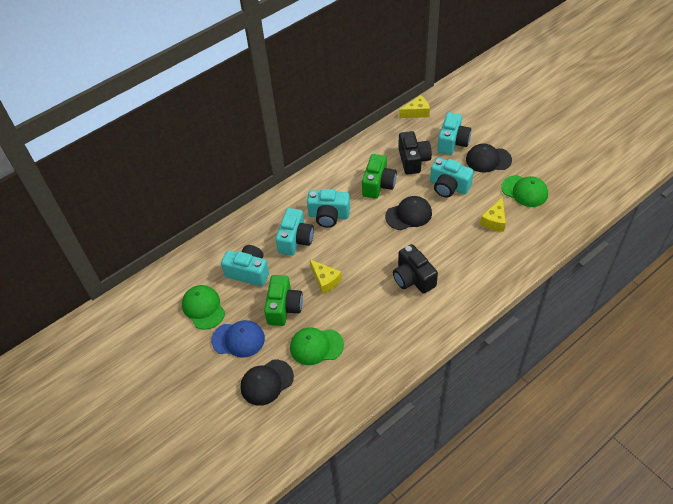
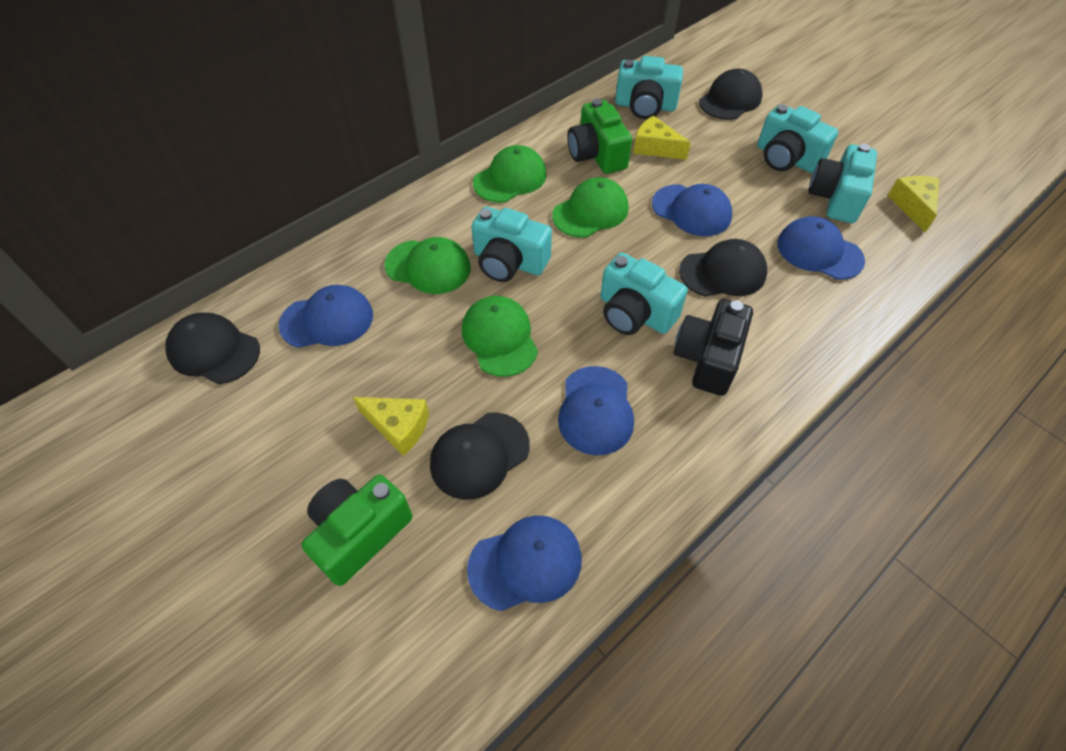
black camera: 2 -> 1
black cap: 3 -> 4
blue cap: 1 -> 5
green cap: 3 -> 4

